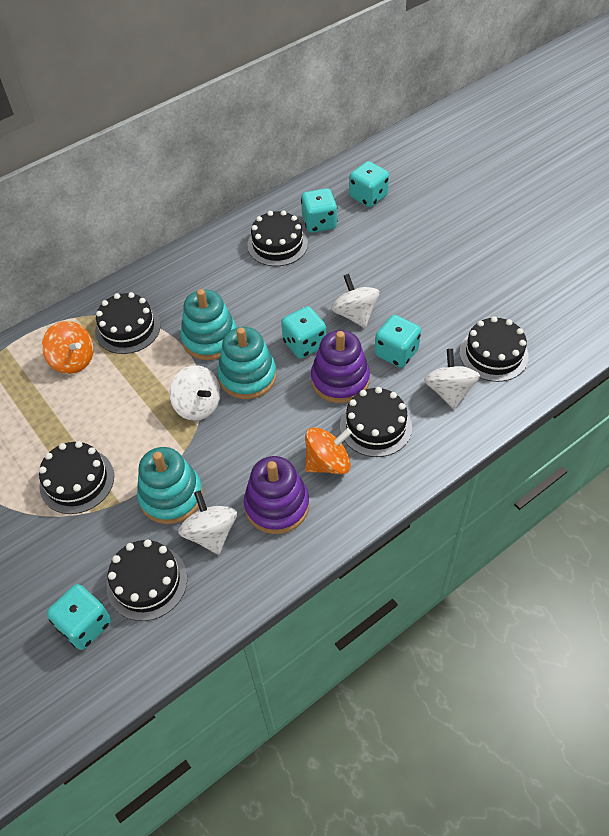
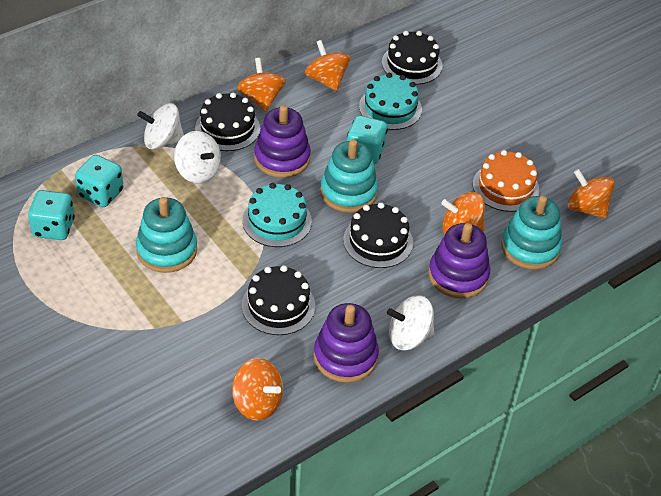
black cake: 6 -> 4
orange cake: 0 -> 1
orange spinning top: 2 -> 5
purple stacking toy: 2 -> 3
turquoise cake: 0 -> 2
turquoise dice: 5 -> 3
white spinning top: 4 -> 3

